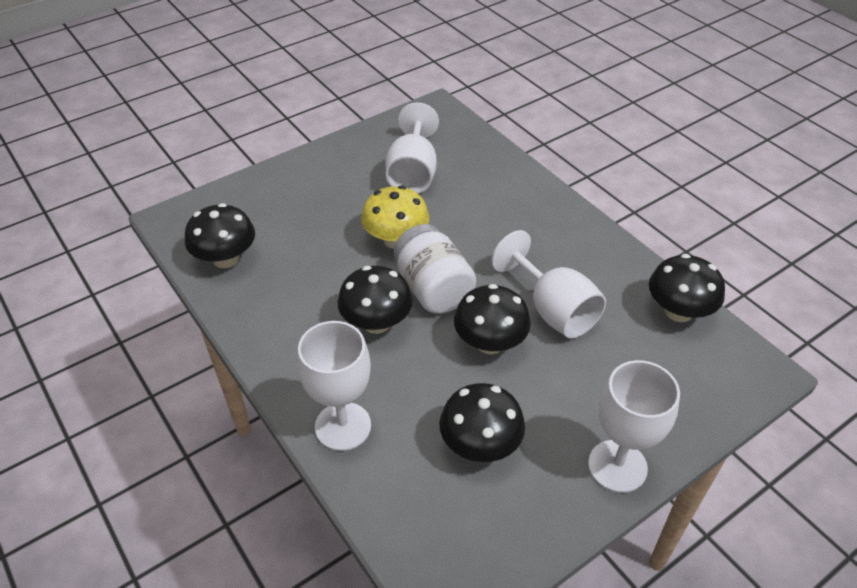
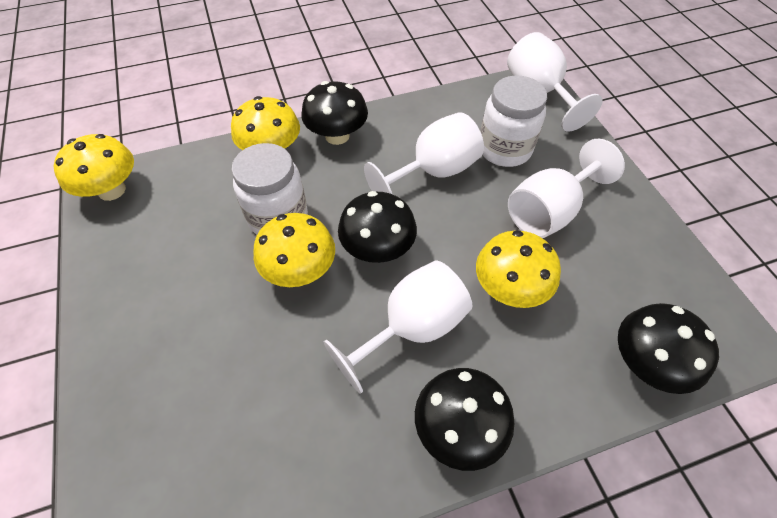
black mushroom: 5 -> 4
white jar: 1 -> 2
yellow mushroom: 1 -> 4

